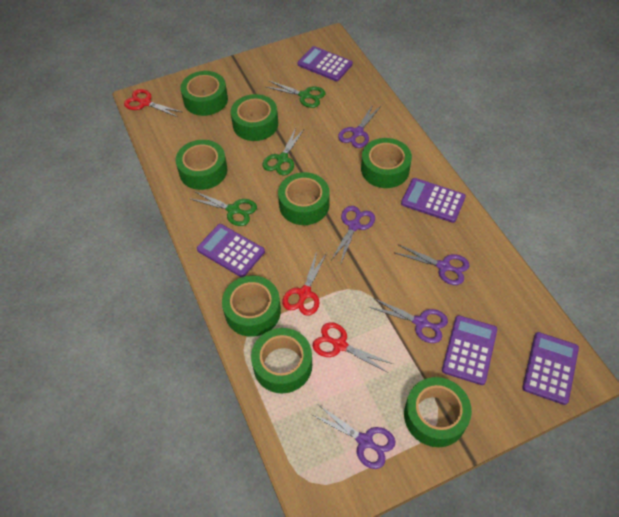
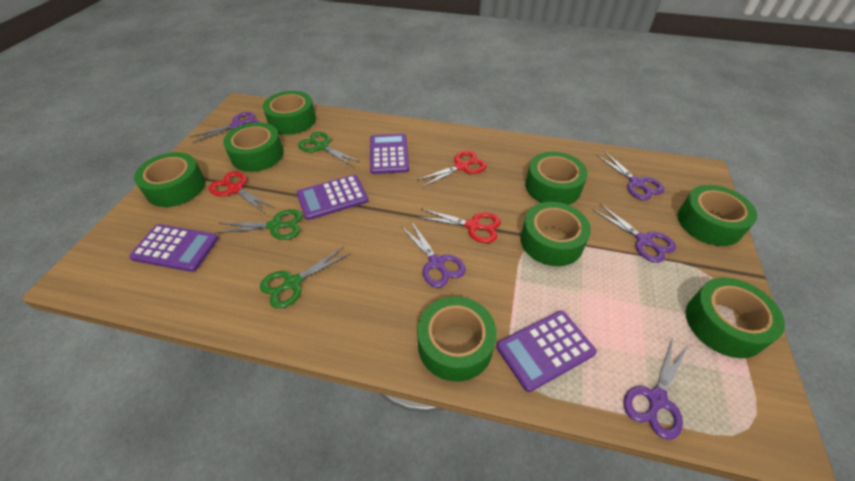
purple calculator: 5 -> 4

